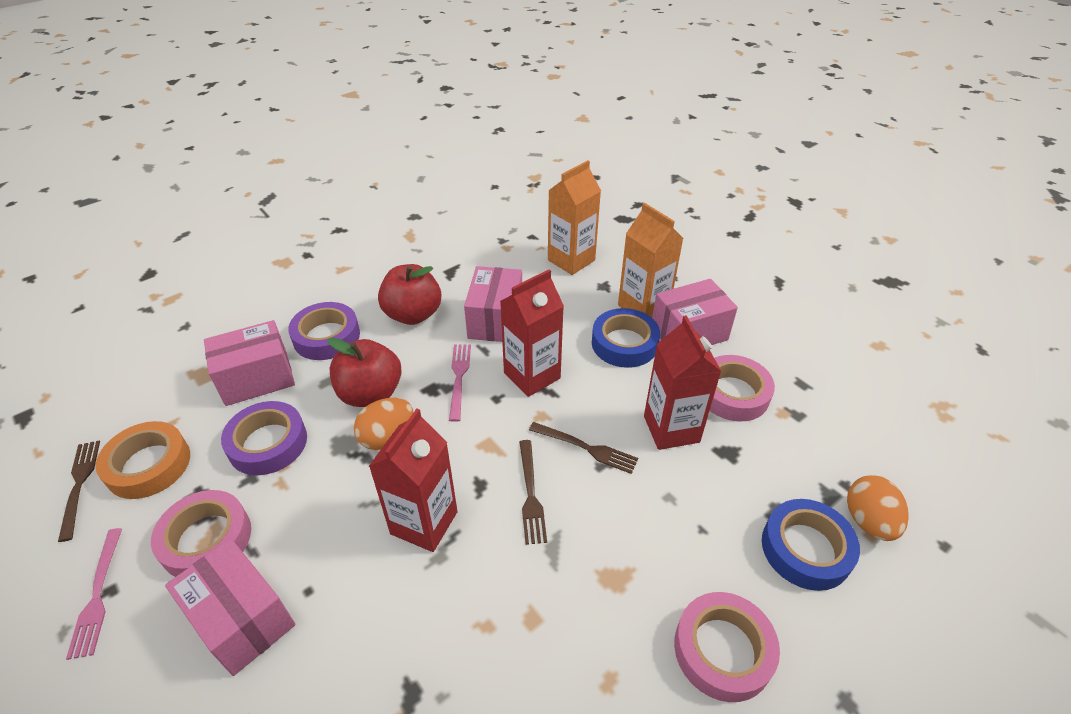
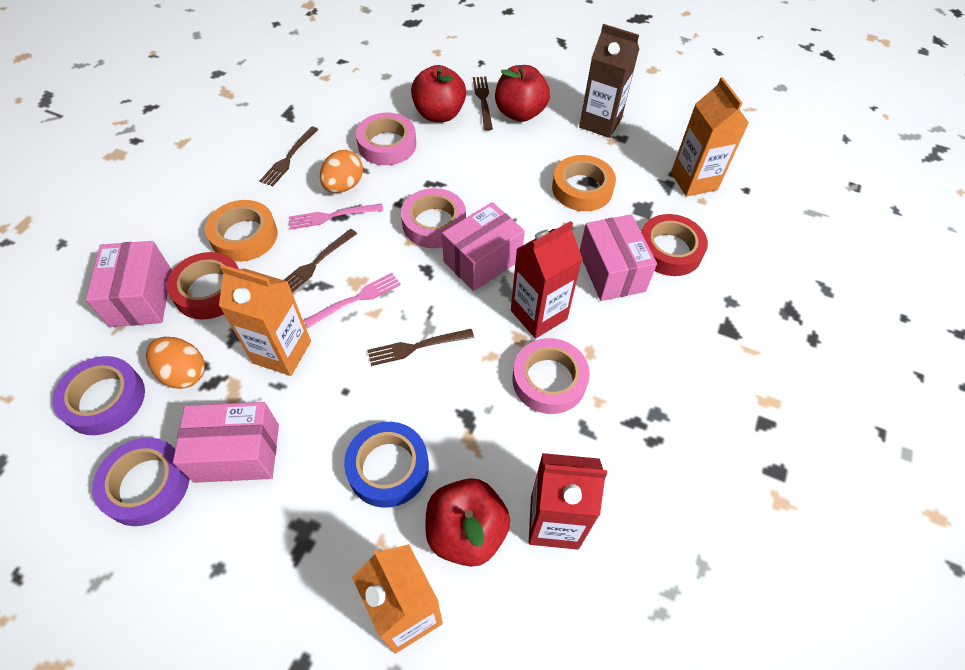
blue tape: 2 -> 1
brown carton: 0 -> 1
brown fork: 3 -> 4
orange carton: 2 -> 3
orange tape: 1 -> 2
red apple: 2 -> 3
red carton: 3 -> 2
red tape: 0 -> 2

